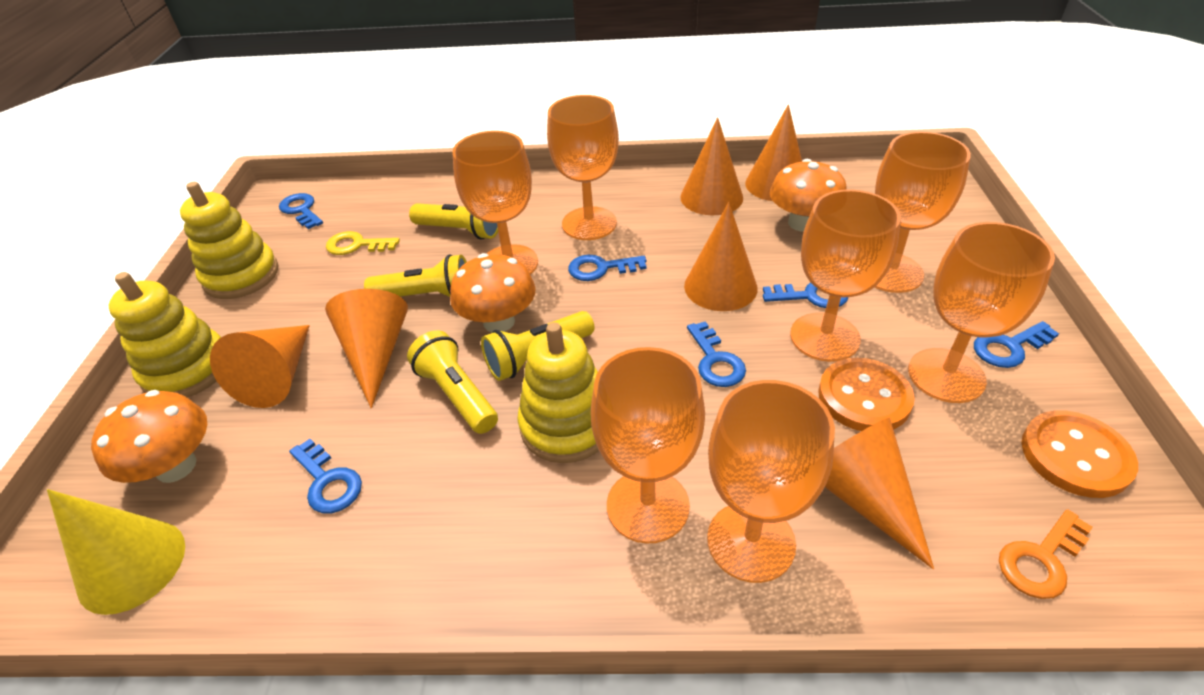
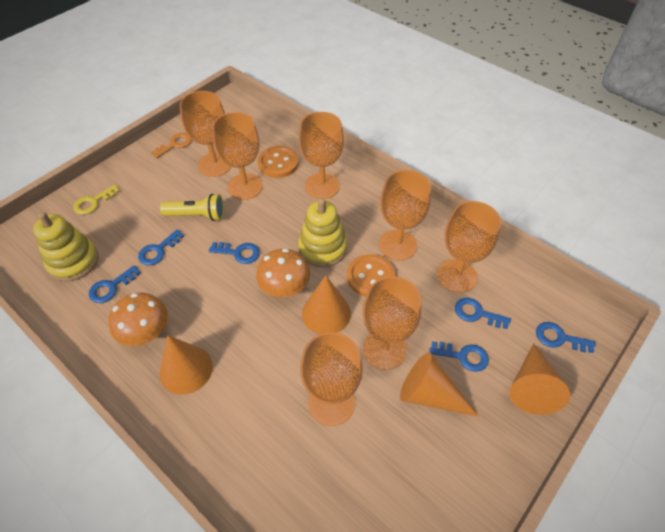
orange cone: 6 -> 4
orange mushroom: 3 -> 2
yellow cone: 1 -> 0
yellow flashlight: 4 -> 1
yellow stacking toy: 3 -> 2

